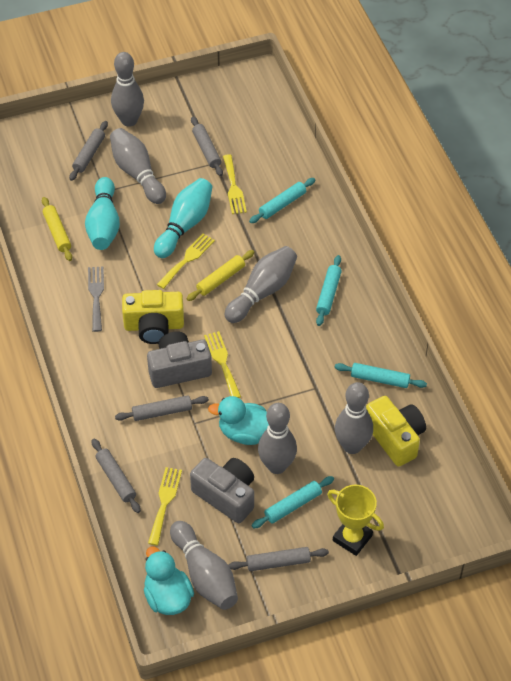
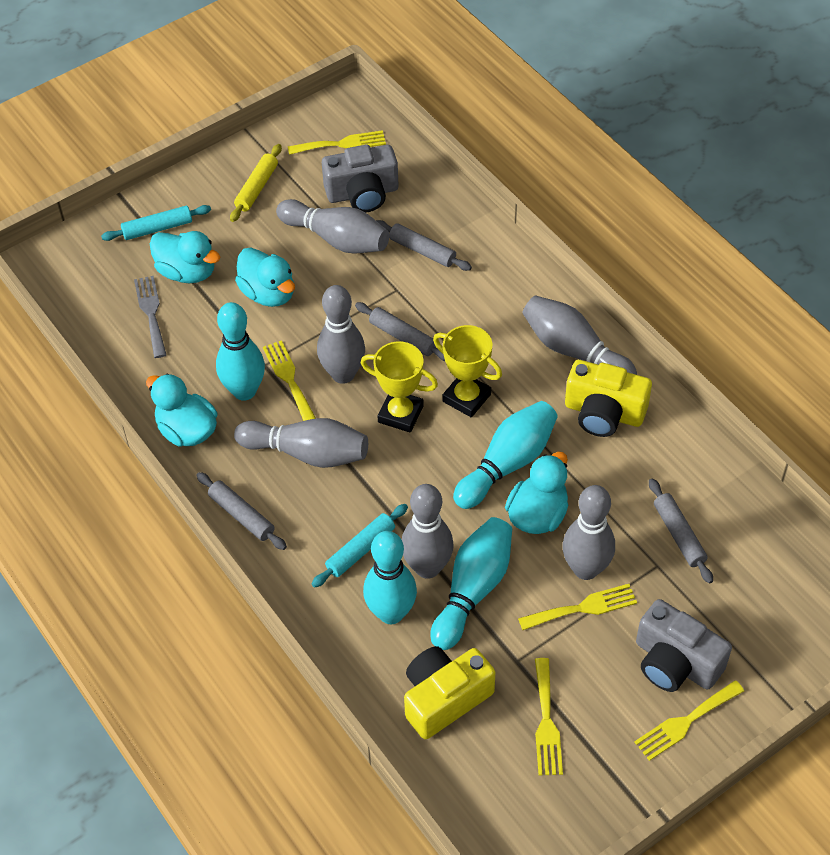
grey rolling pin: 5 -> 4
turquoise bowling pin: 2 -> 4
turquoise duck: 2 -> 4
turquoise rolling pin: 4 -> 2
yellow fork: 4 -> 5
yellow rolling pin: 2 -> 1
yellow trophy: 1 -> 2

